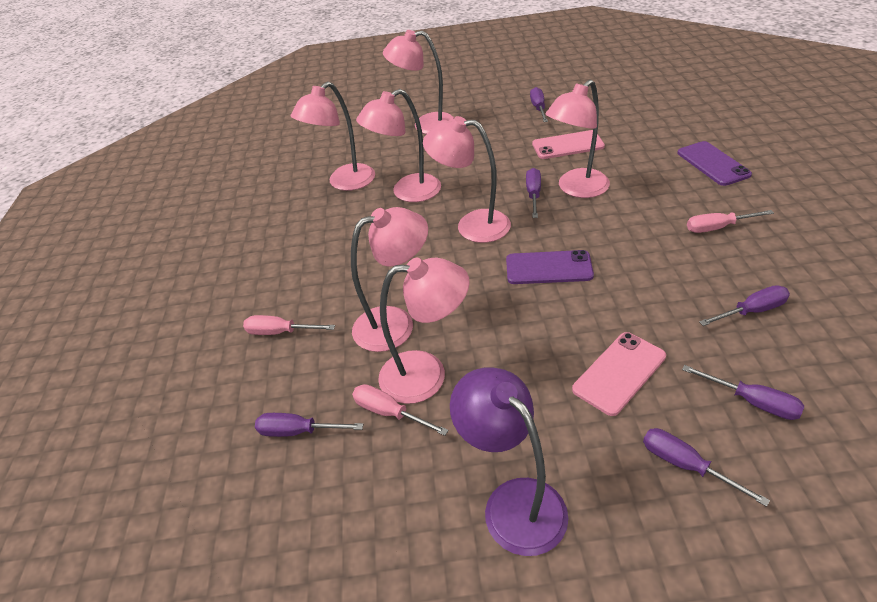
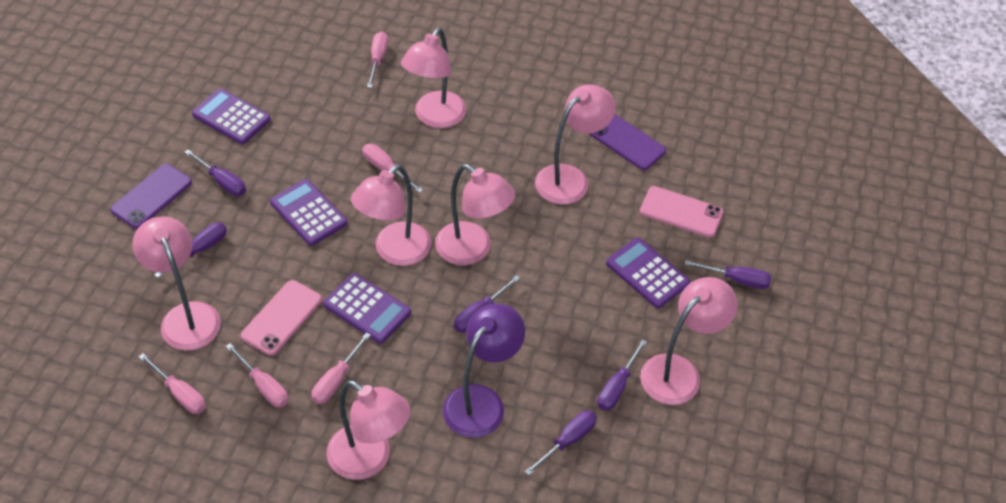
pink screwdriver: 3 -> 5
purple calculator: 0 -> 4

